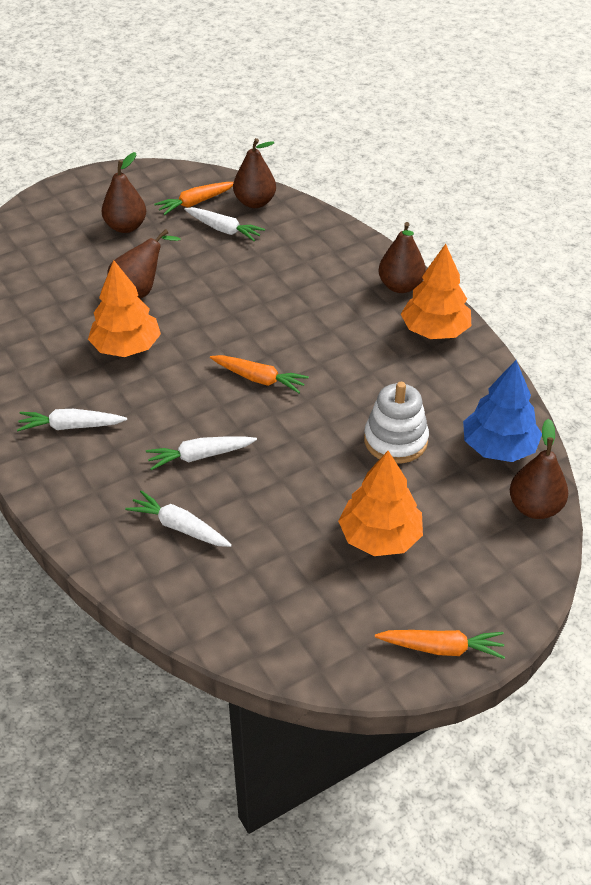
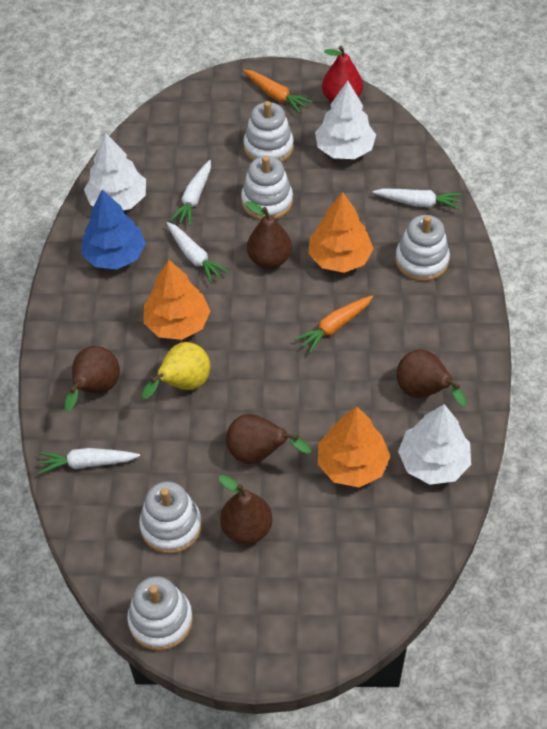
orange carrot: 3 -> 2
red pear: 0 -> 1
white stacking toy: 1 -> 5
white tree: 0 -> 3
yellow pear: 0 -> 1

